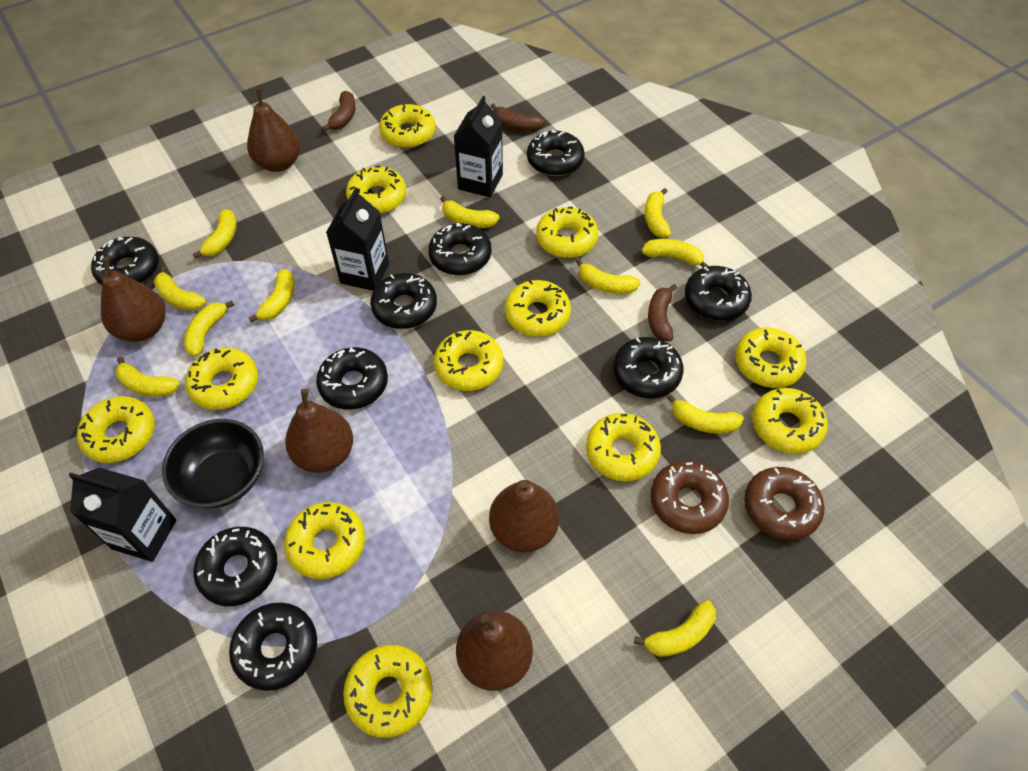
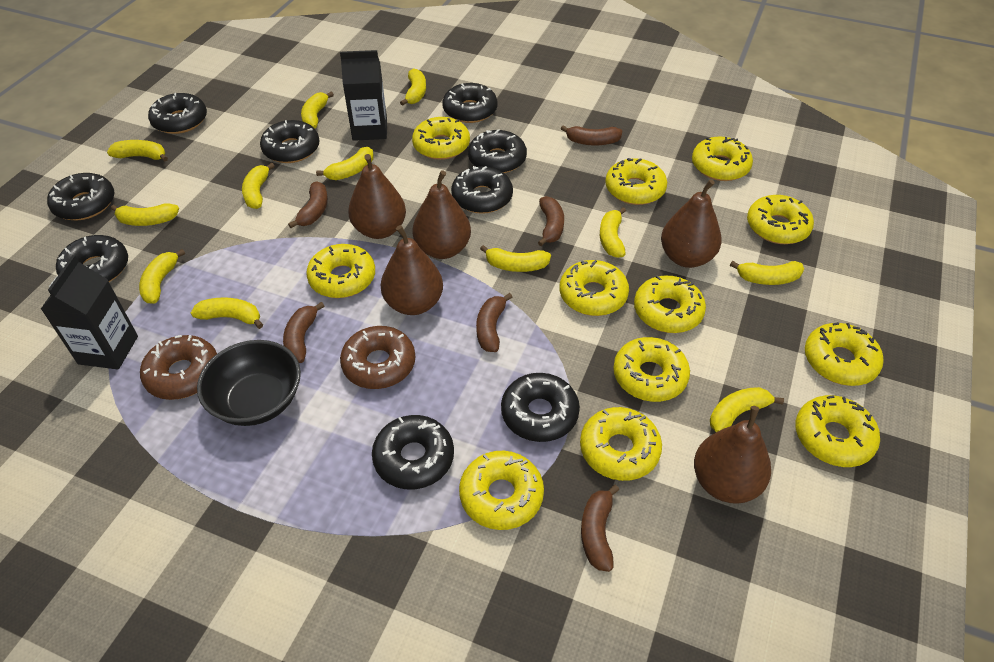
black carton: 3 -> 2
brown banana: 3 -> 6
yellow banana: 11 -> 12

